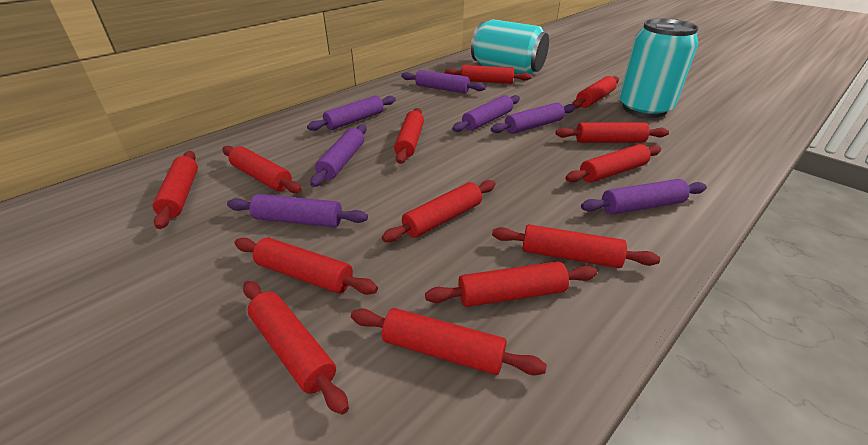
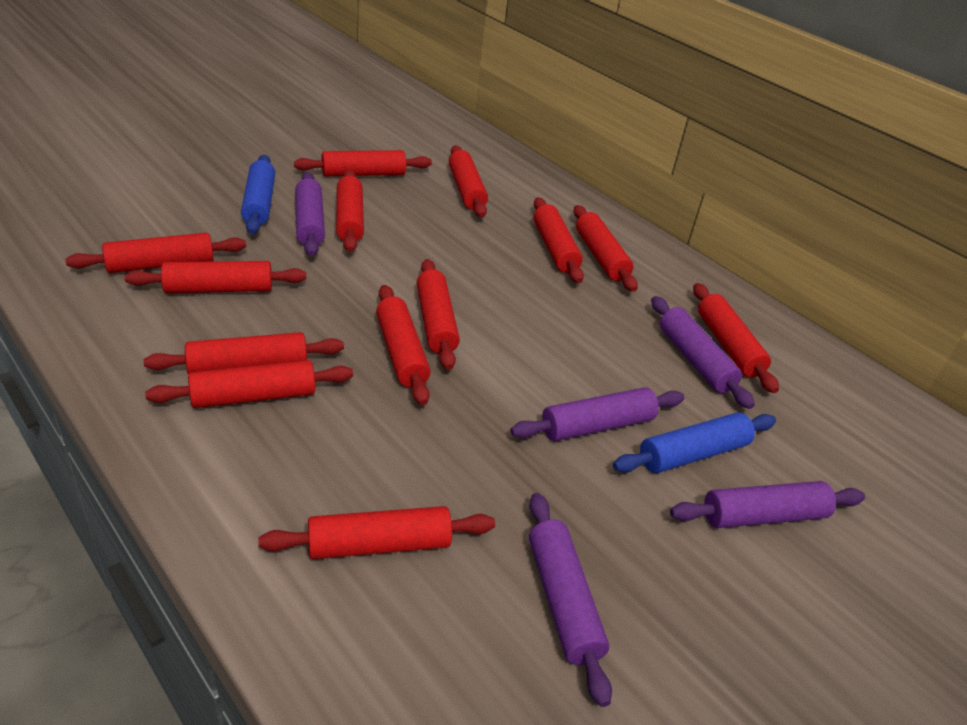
blue rolling pin: 0 -> 2
purple rolling pin: 7 -> 5
turquoise can: 2 -> 0

